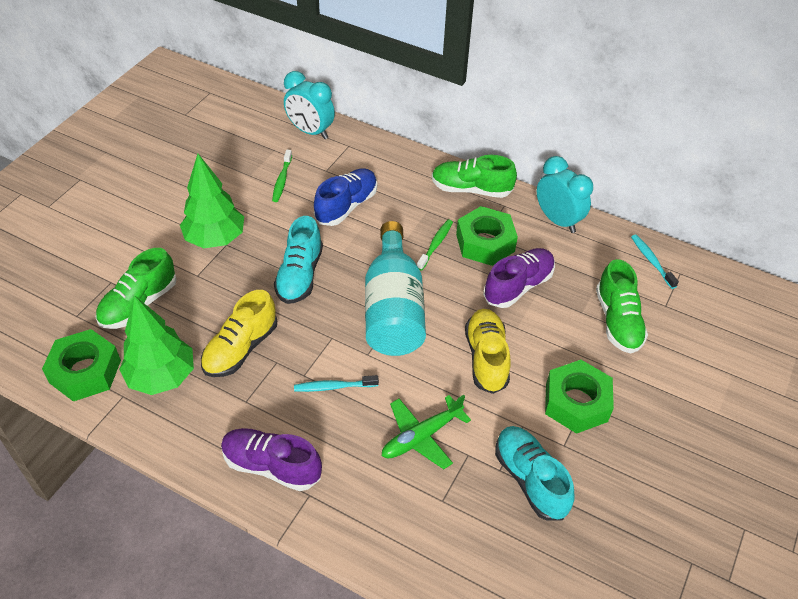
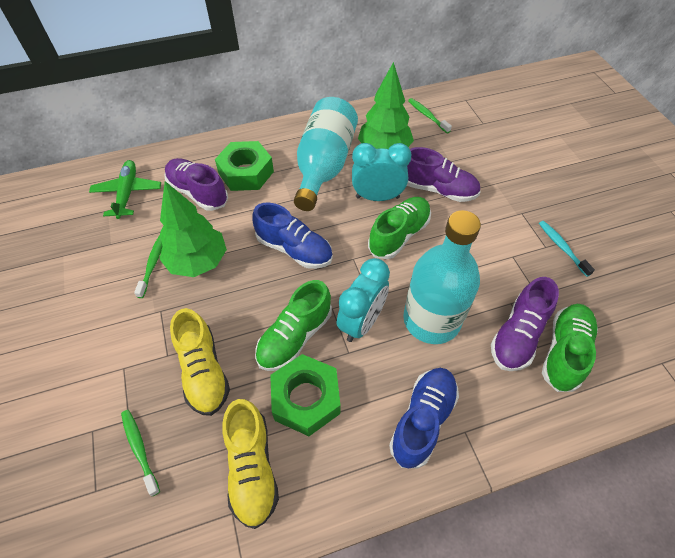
blue shoe: 1 -> 2
green nut: 3 -> 2
green toothbrush: 2 -> 3
purple shoe: 2 -> 3
turquoise bottle: 1 -> 2
turquoise shoe: 2 -> 0
turquoise toothbrush: 2 -> 1

